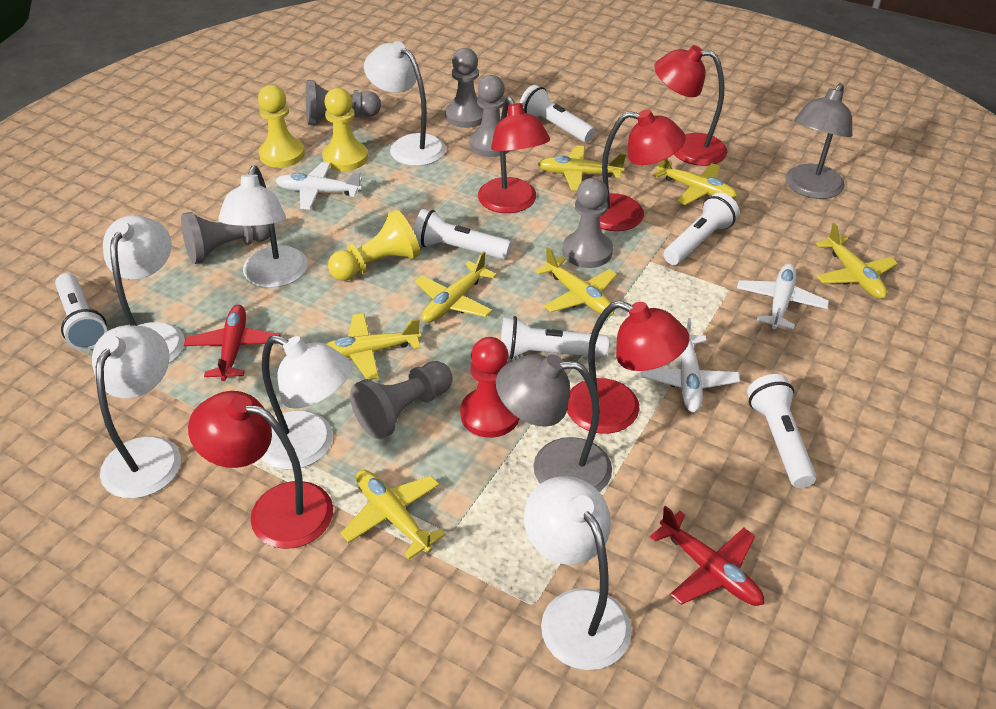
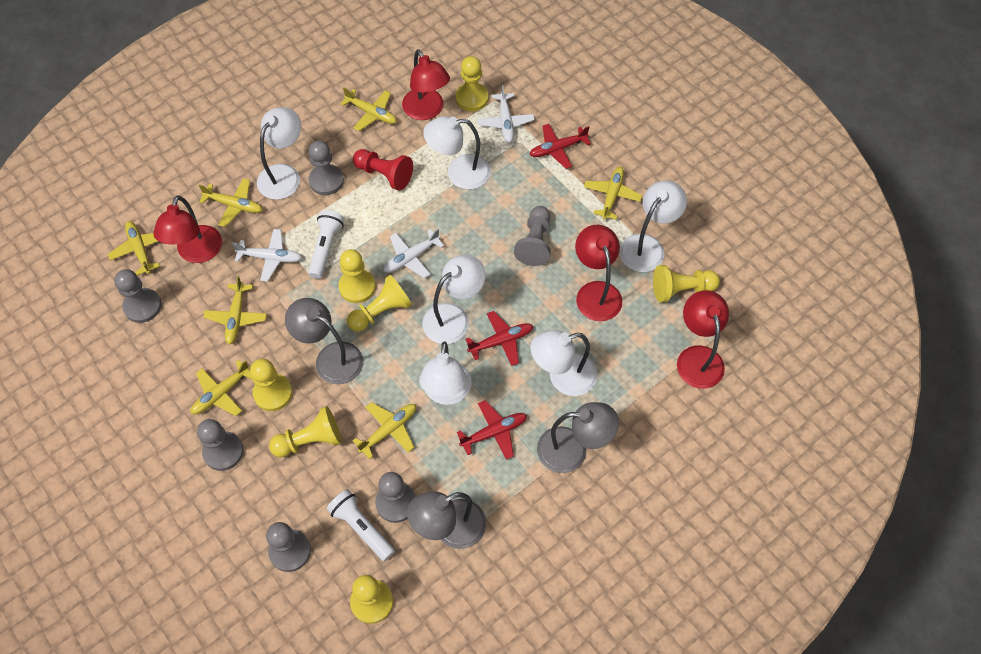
grey lamp: 2 -> 3
red lamp: 5 -> 4
red plane: 2 -> 3
white flashlight: 6 -> 2
yellow pawn: 3 -> 7

